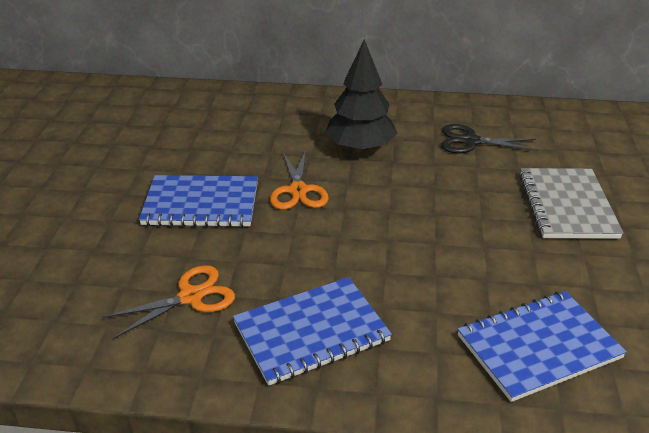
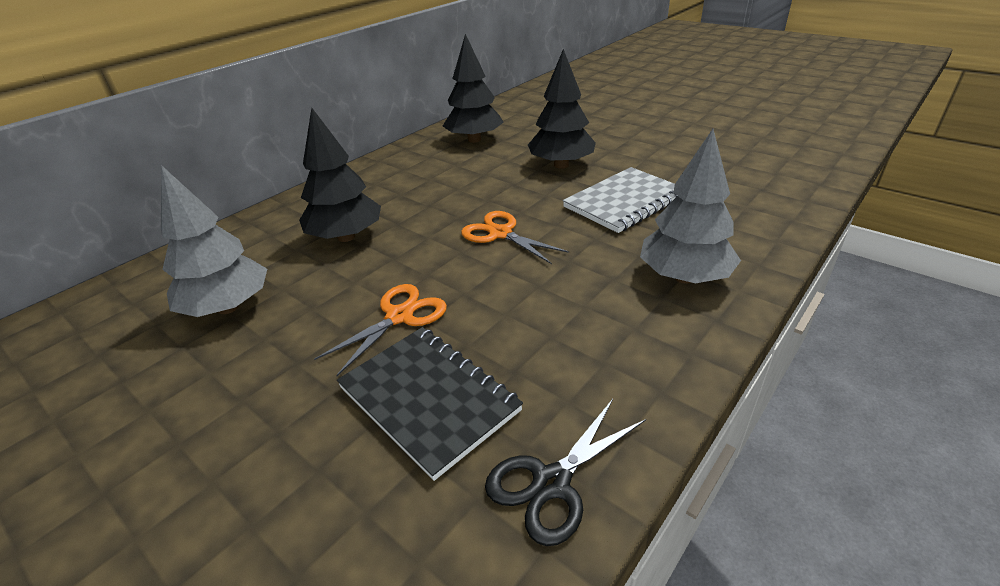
black notebook: 0 -> 1
black tree: 1 -> 3
blue notebook: 3 -> 0
grey tree: 0 -> 2

